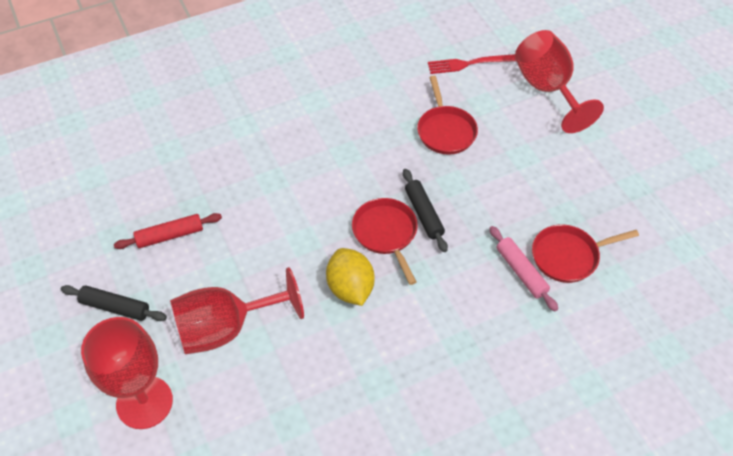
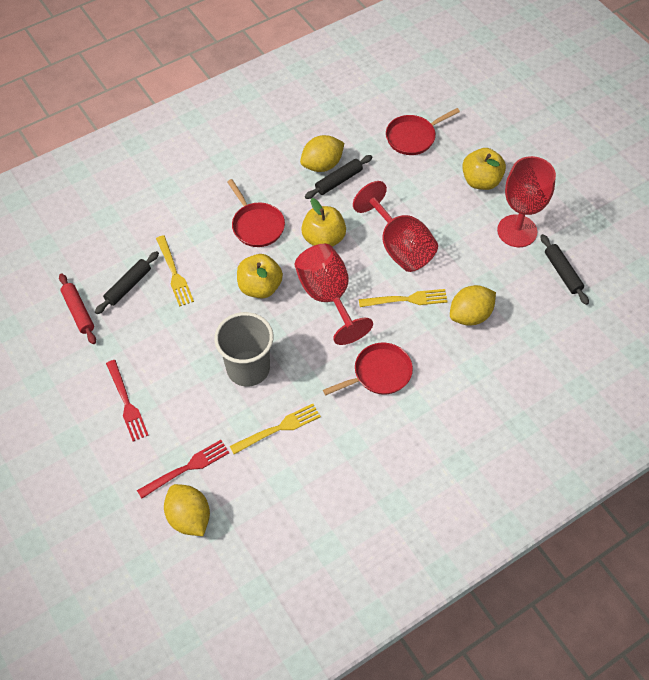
black rolling pin: 2 -> 3
grey cup: 0 -> 1
pink rolling pin: 1 -> 0
red fork: 1 -> 2
yellow apple: 0 -> 3
yellow fork: 0 -> 3
yellow lemon: 1 -> 3

